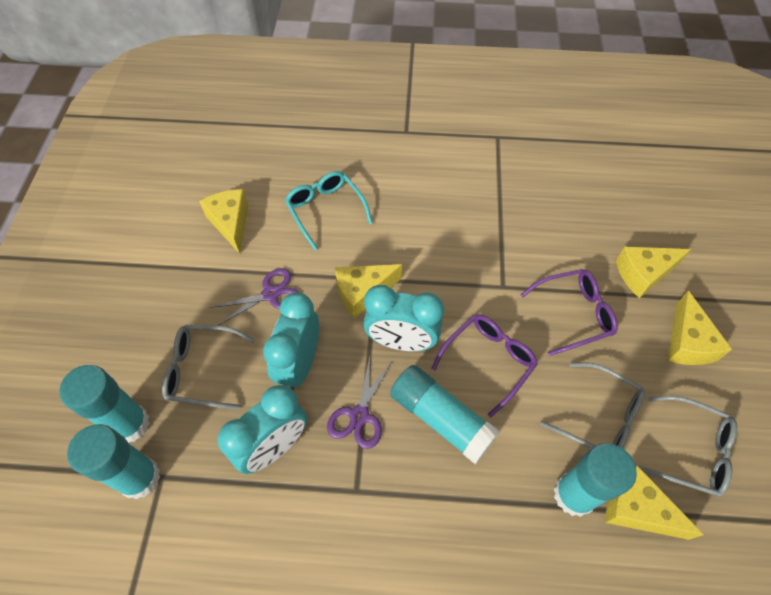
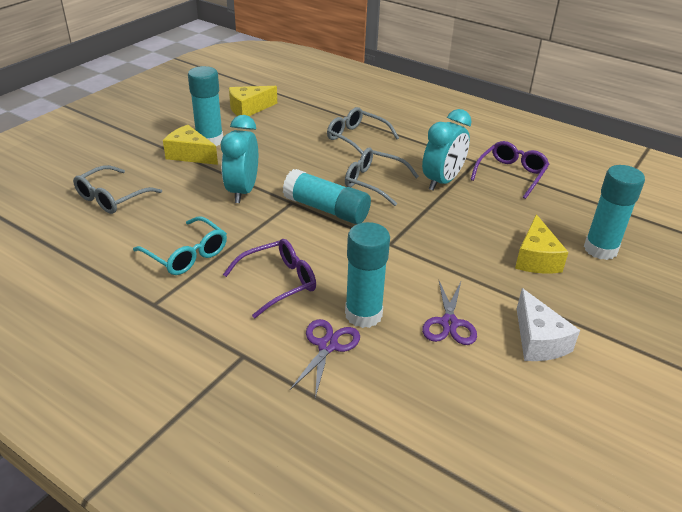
turquoise clock: 3 -> 2
white cheese: 0 -> 1
yellow cheese: 5 -> 3

